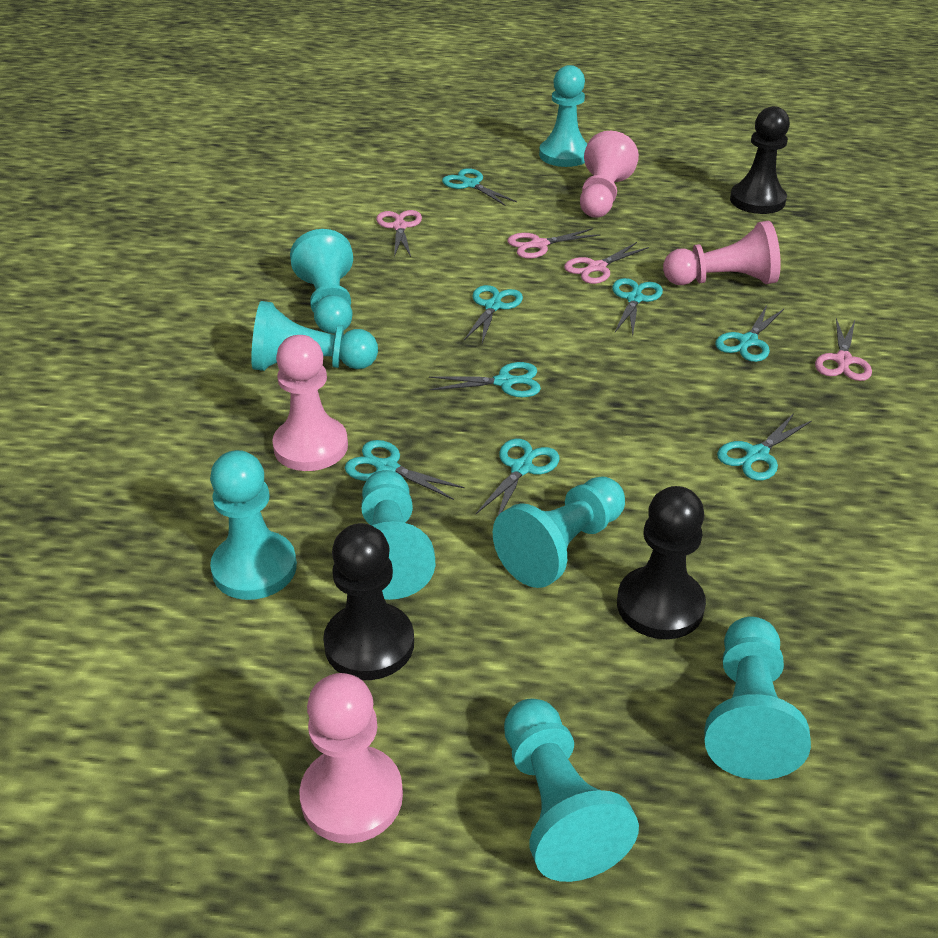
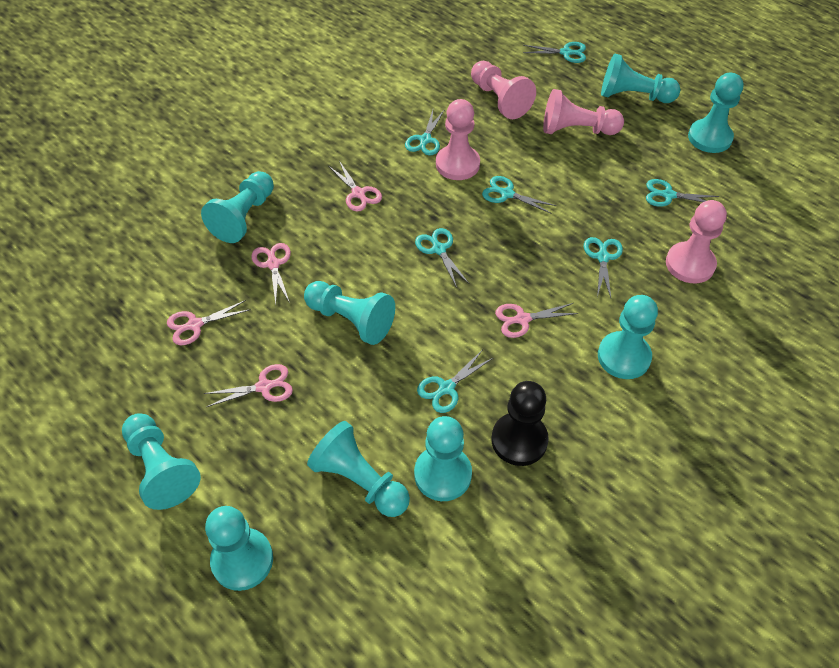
black pawn: 3 -> 1
pink scissors: 4 -> 5
turquoise pawn: 8 -> 9
turquoise scissors: 8 -> 7

